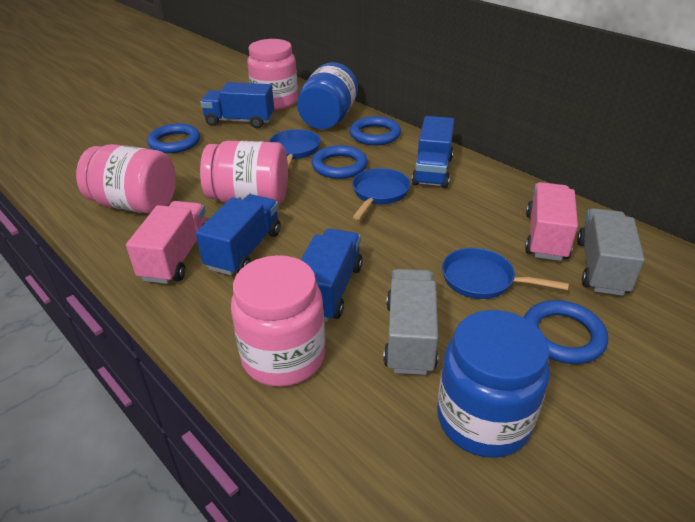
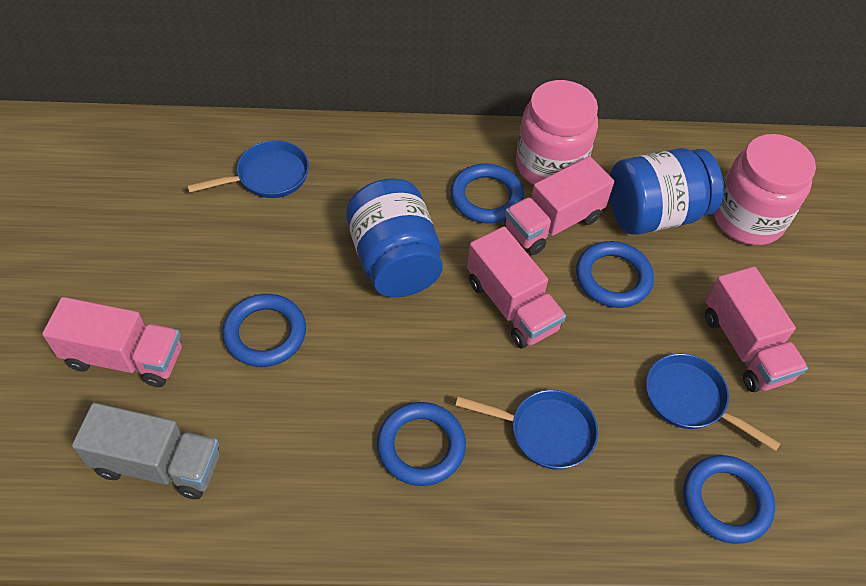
blue ring: 4 -> 5
blue truck: 4 -> 0
grey truck: 2 -> 1
pink jar: 4 -> 2
pink truck: 2 -> 4

